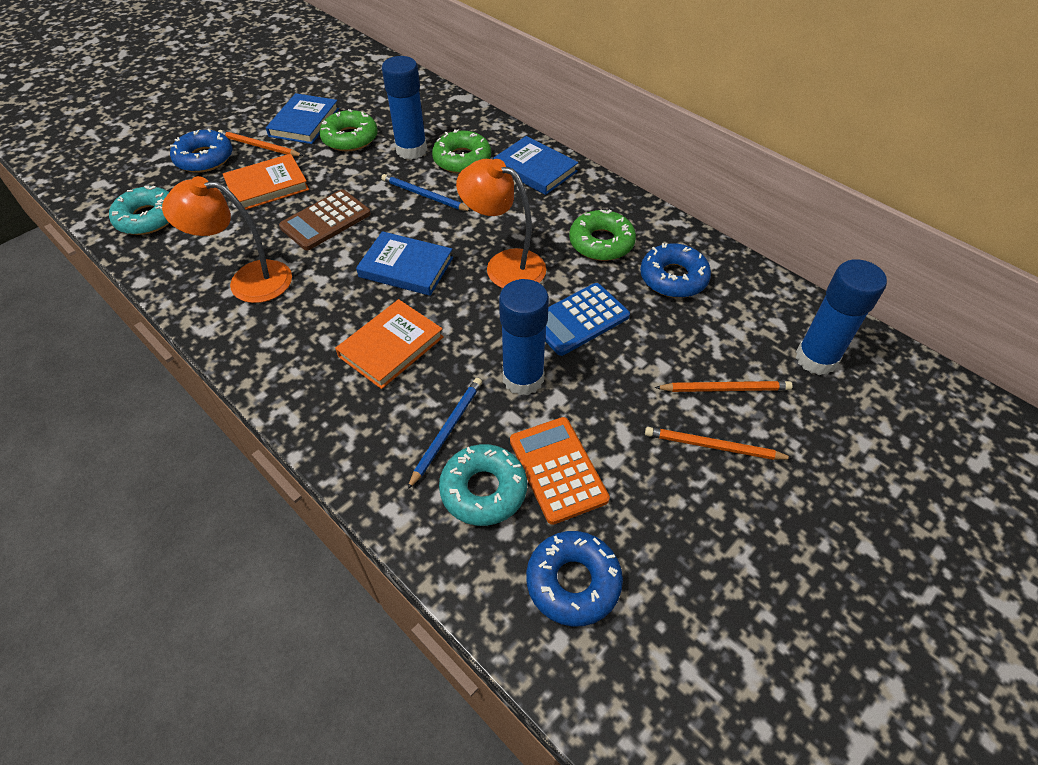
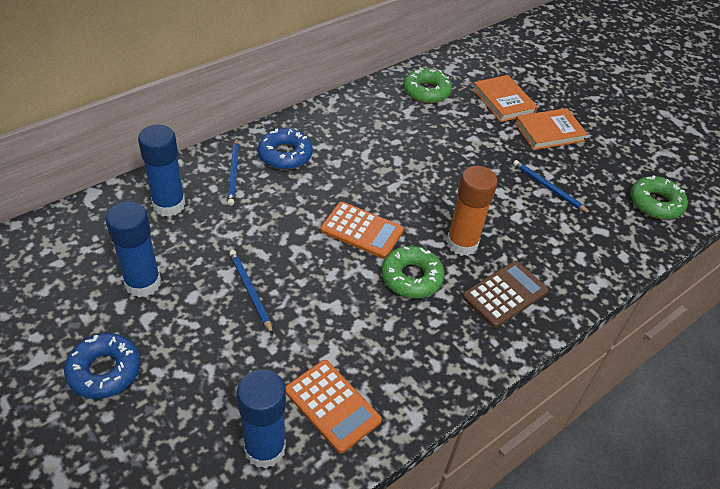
blue book: 3 -> 0
blue calculator: 1 -> 0
blue donut: 3 -> 2
blue pencil: 2 -> 3
orange calculator: 1 -> 2
orange glue stick: 0 -> 1
orange lamp: 2 -> 0
orange pencil: 3 -> 0
turquoise donut: 2 -> 0

